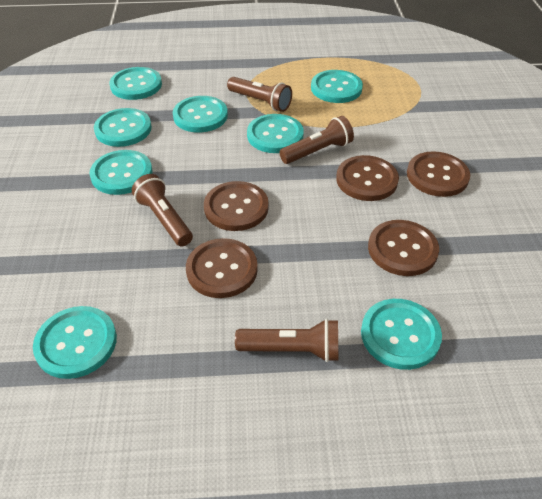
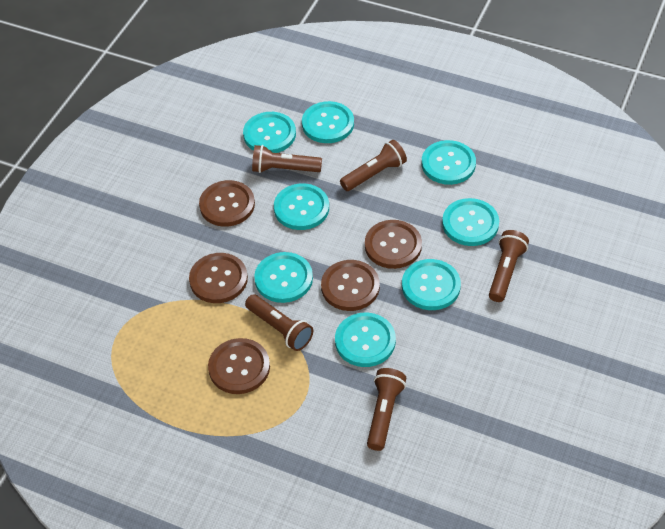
brown flashlight: 4 -> 5

